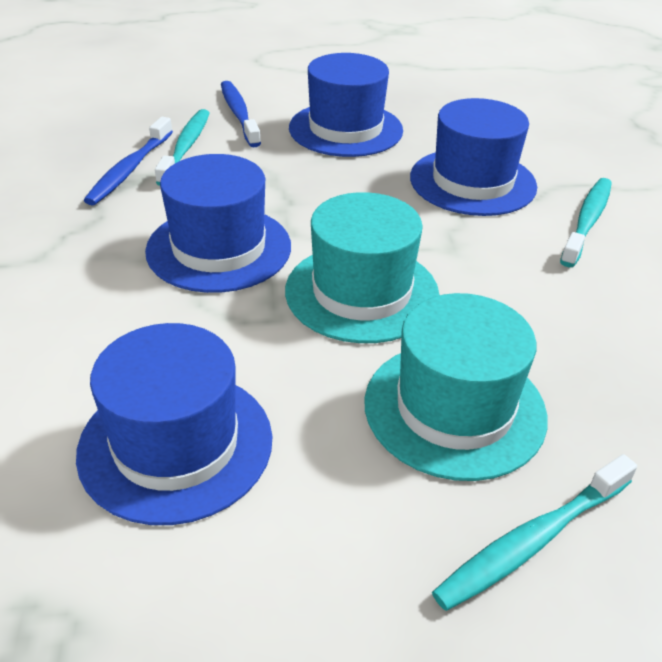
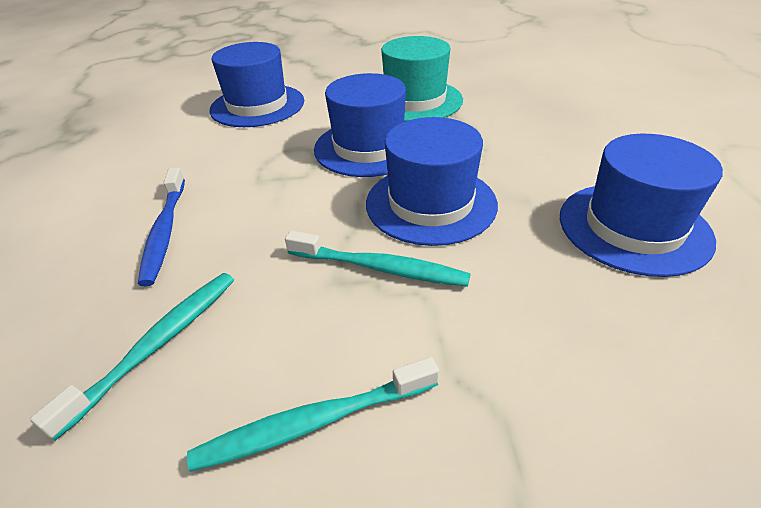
blue toothbrush: 2 -> 1
turquoise hat: 2 -> 1

